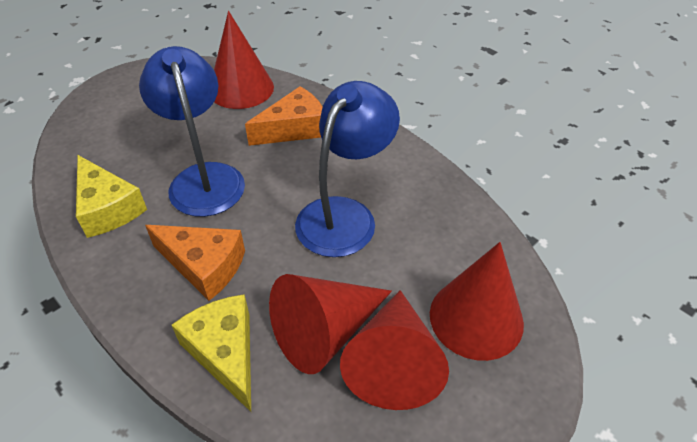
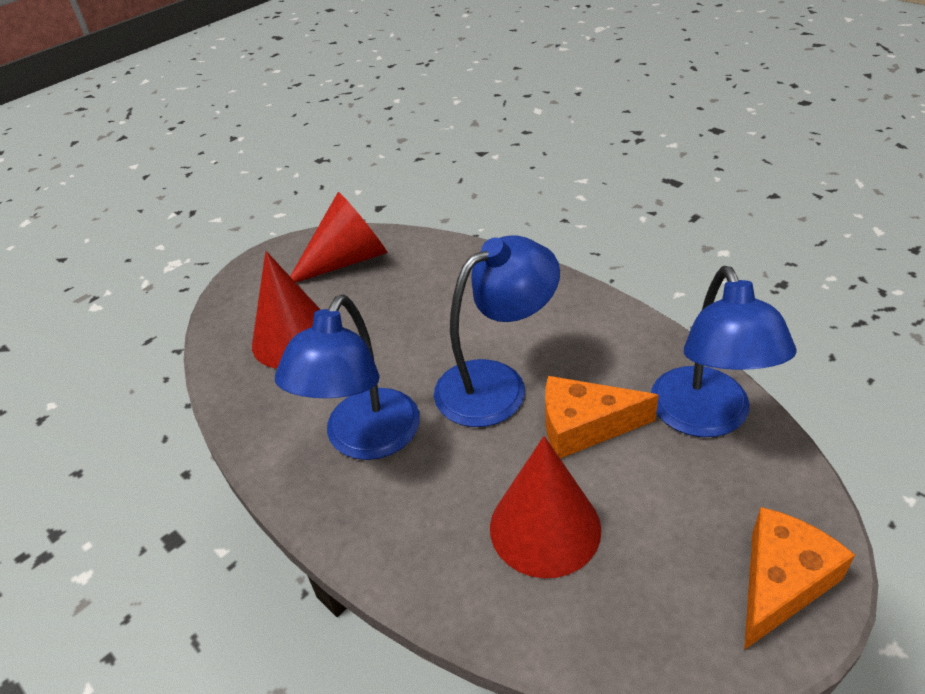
blue lamp: 2 -> 3
red cone: 4 -> 3
yellow cheese: 2 -> 0

